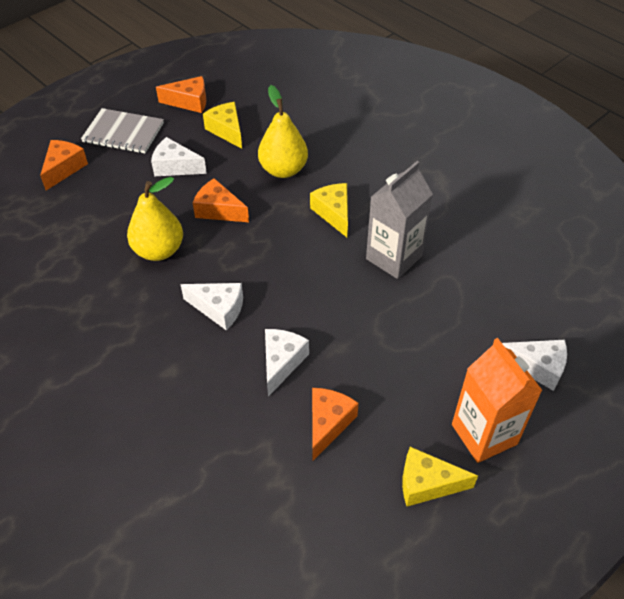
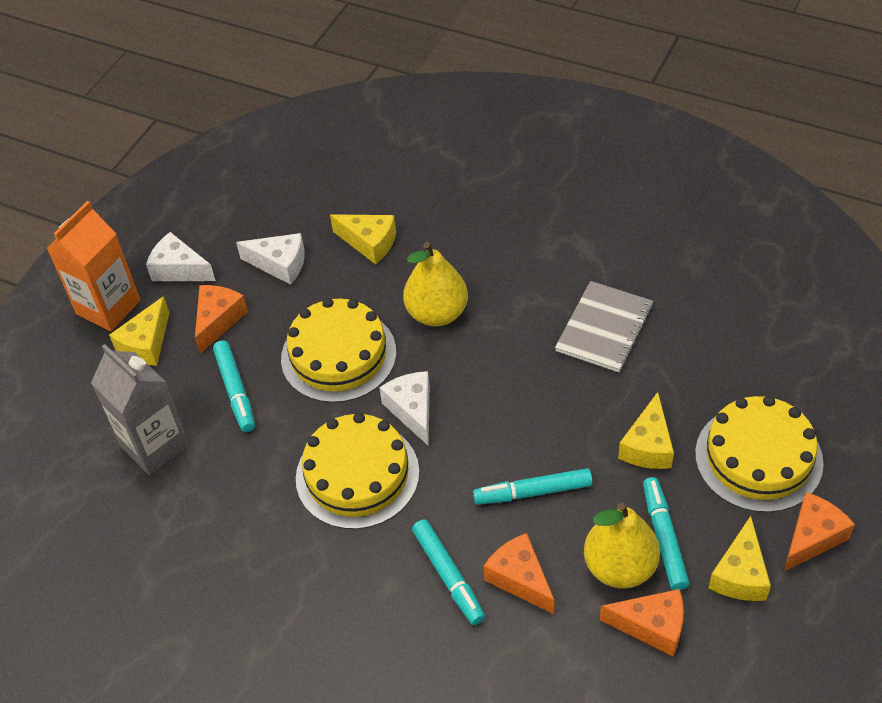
turquoise marker: 0 -> 4
white cheese: 4 -> 3
yellow cake: 0 -> 3
yellow cheese: 3 -> 4

